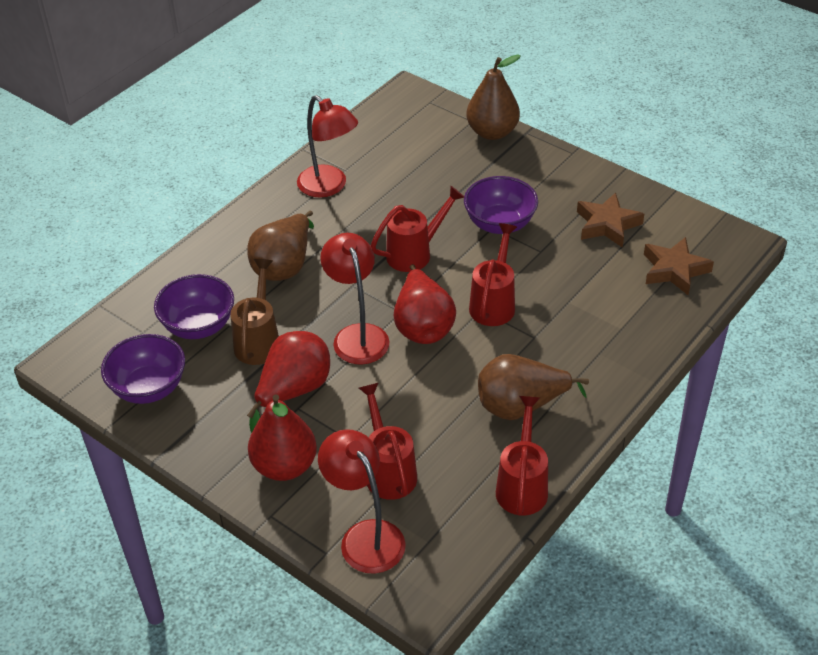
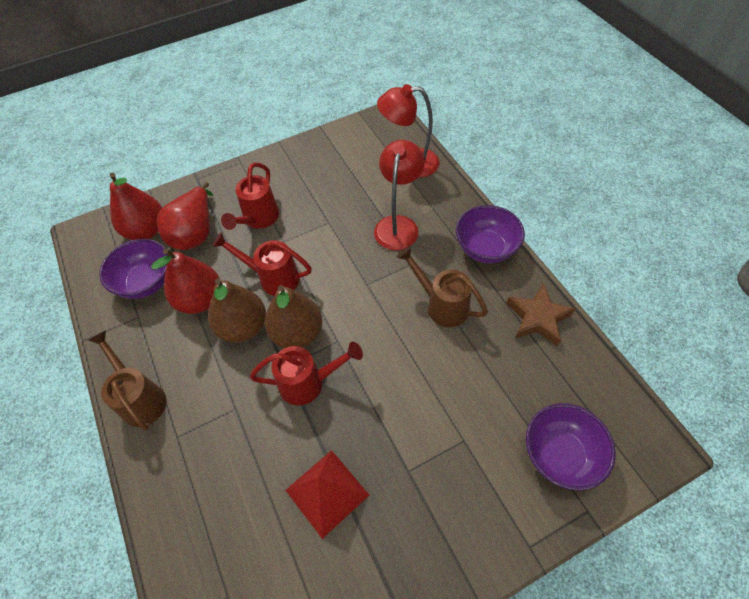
brown pear: 3 -> 2
brown star: 2 -> 1
brown watering can: 1 -> 2
red lamp: 3 -> 2
red pyramid: 0 -> 1
red watering can: 4 -> 3

